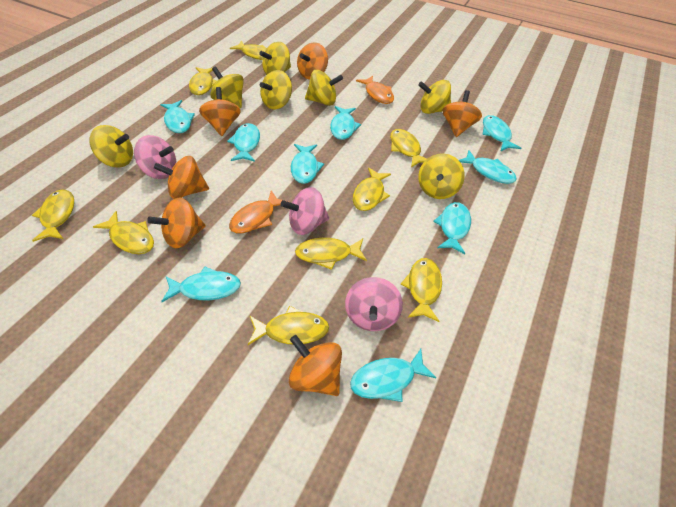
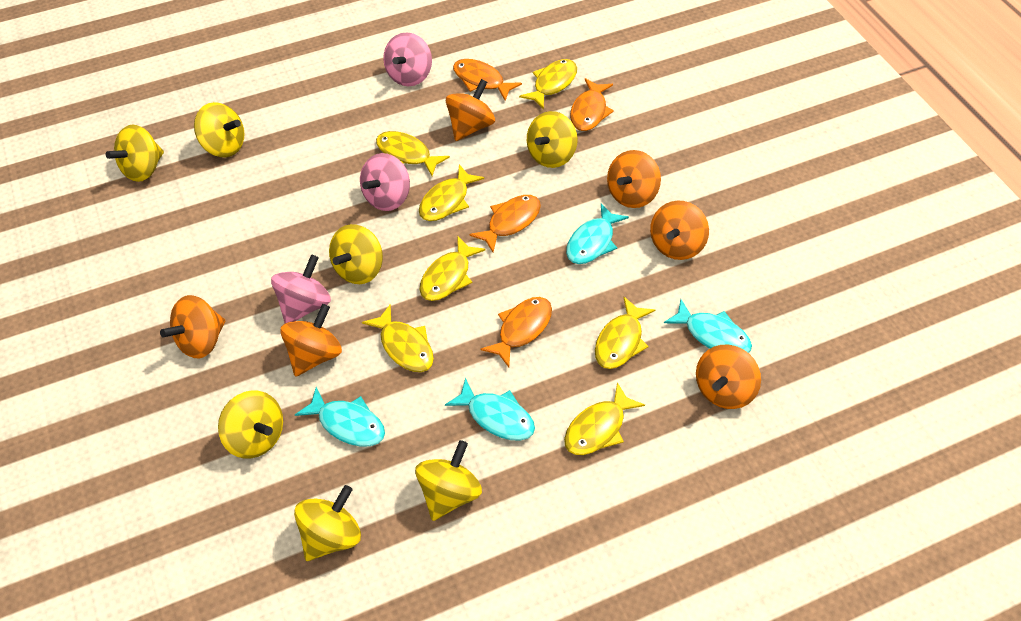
orange fish: 2 -> 4
turquoise fish: 9 -> 4
yellow fish: 9 -> 7

